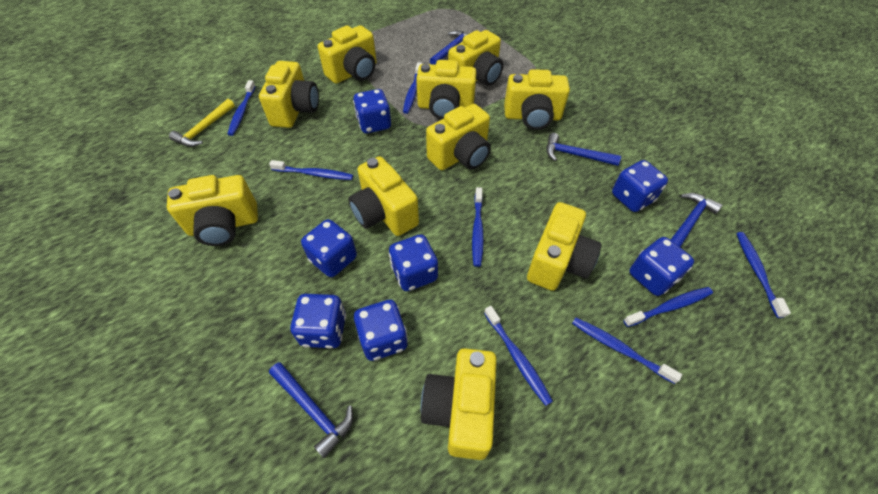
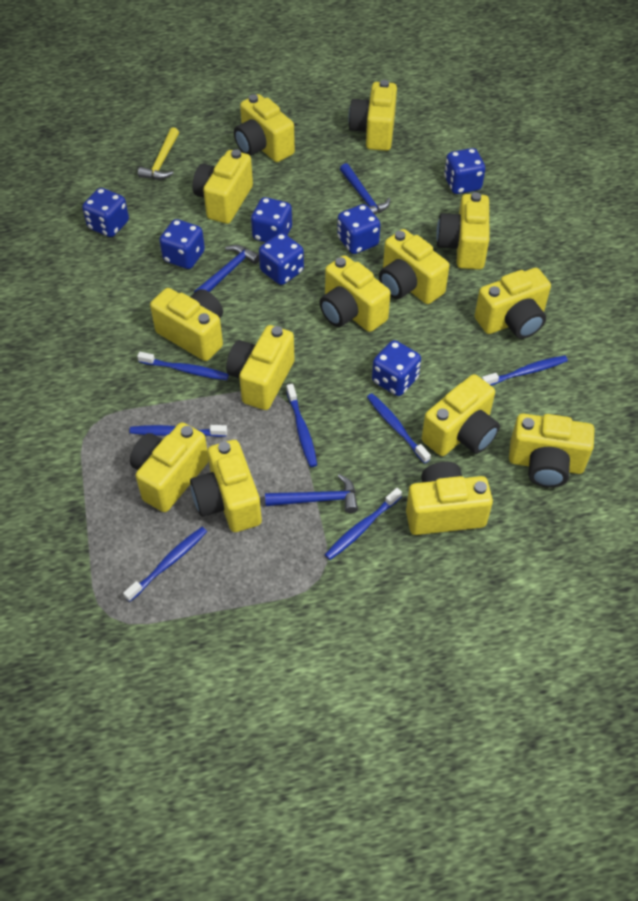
blue hammer: 4 -> 3
blue toothbrush: 8 -> 7
yellow camera: 10 -> 14

